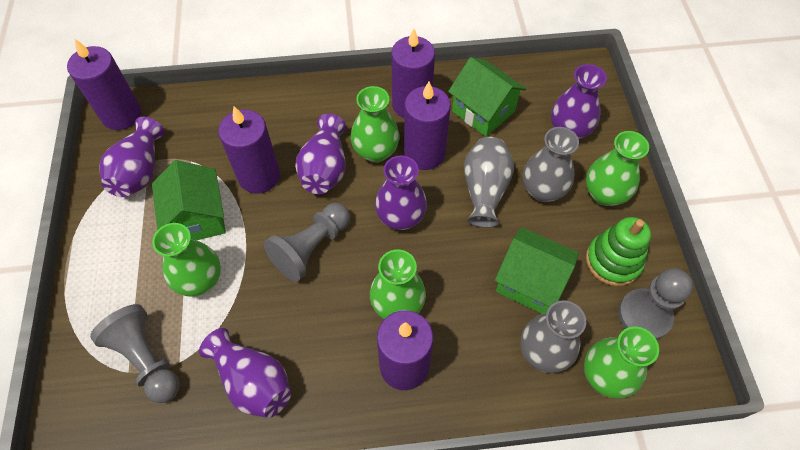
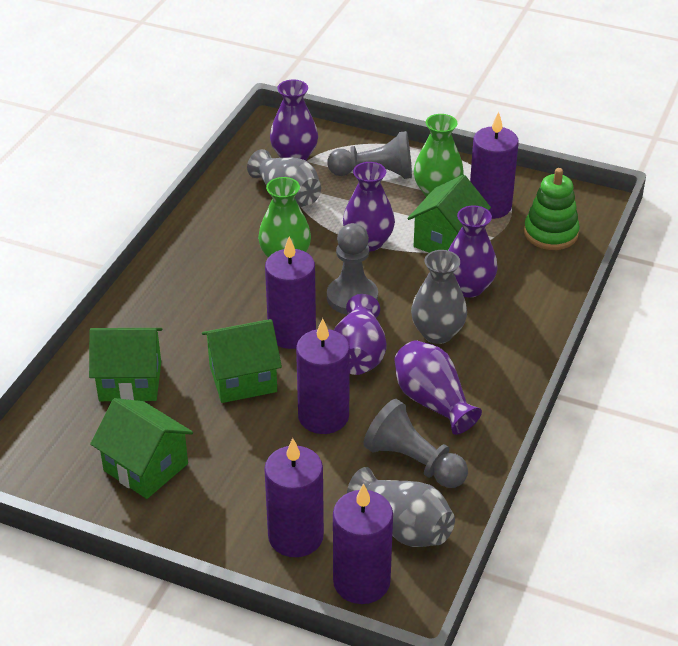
green house: 3 -> 4
green vase: 5 -> 2

